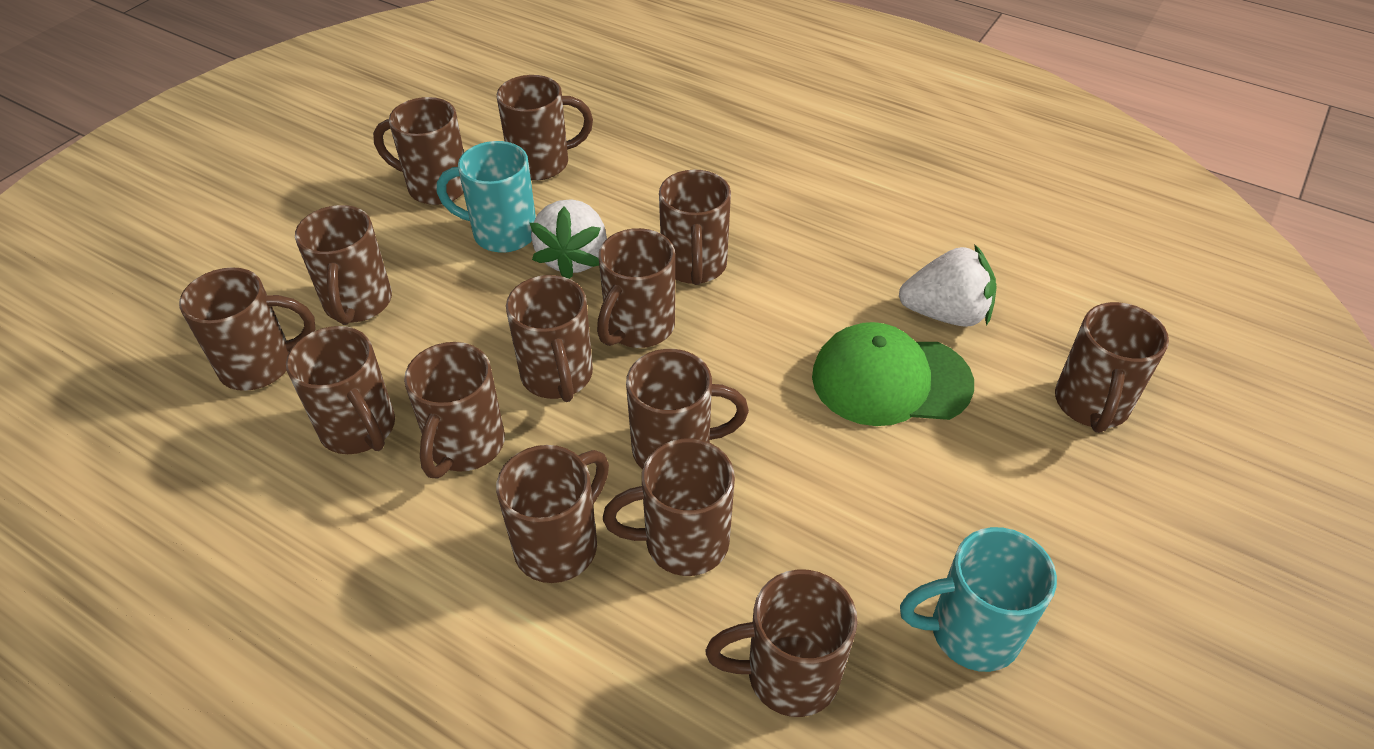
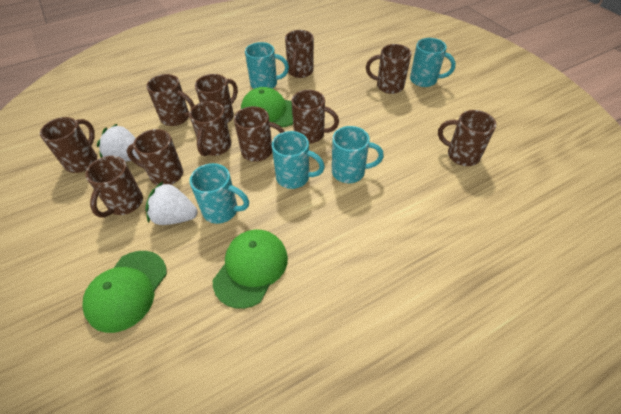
brown mug: 14 -> 11
green cap: 1 -> 3
turquoise mug: 2 -> 5

